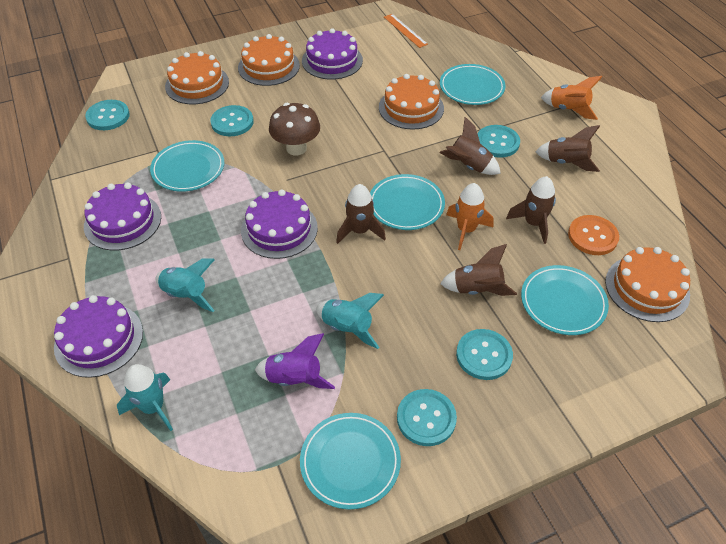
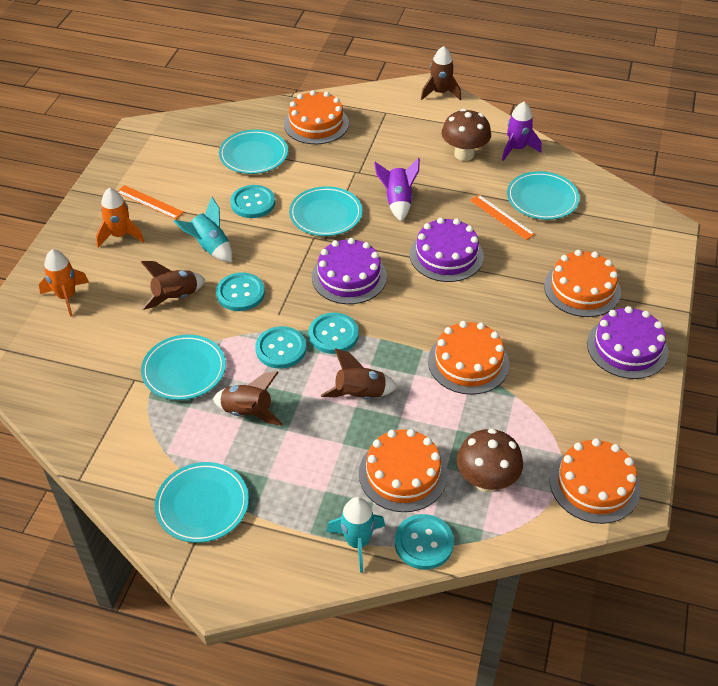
brown mushroom: 1 -> 2
brown rocket: 5 -> 4
orange button: 1 -> 0
orange cake: 4 -> 5
orange ruler: 1 -> 2
purple cake: 4 -> 3
purple rocket: 1 -> 2
turquoise rocket: 3 -> 2

